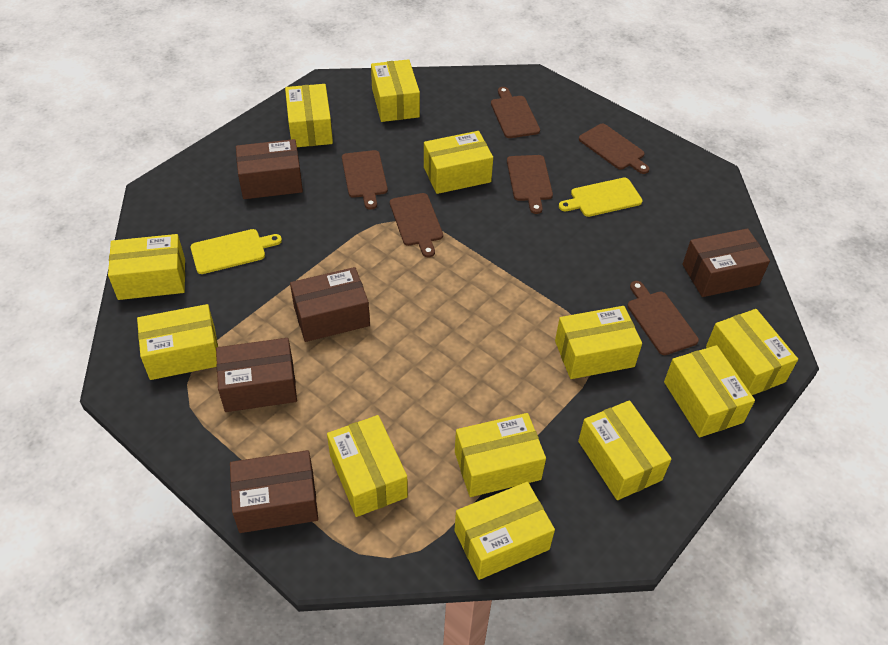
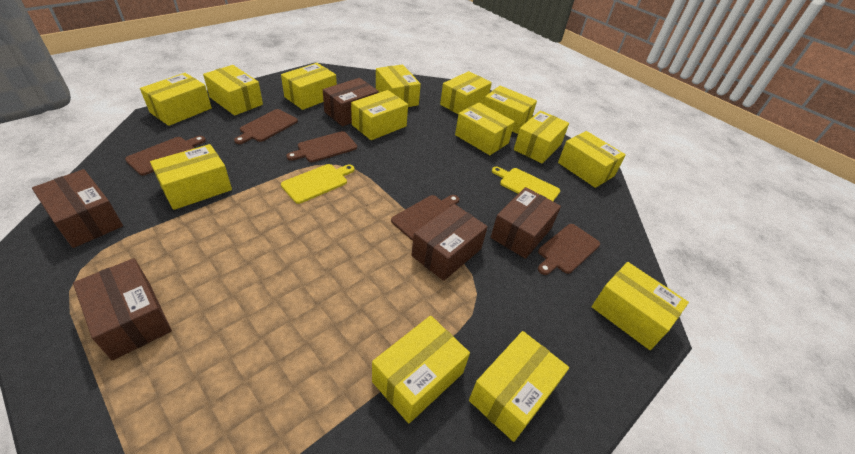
brown cutting board: 6 -> 5
yellow box: 12 -> 14

